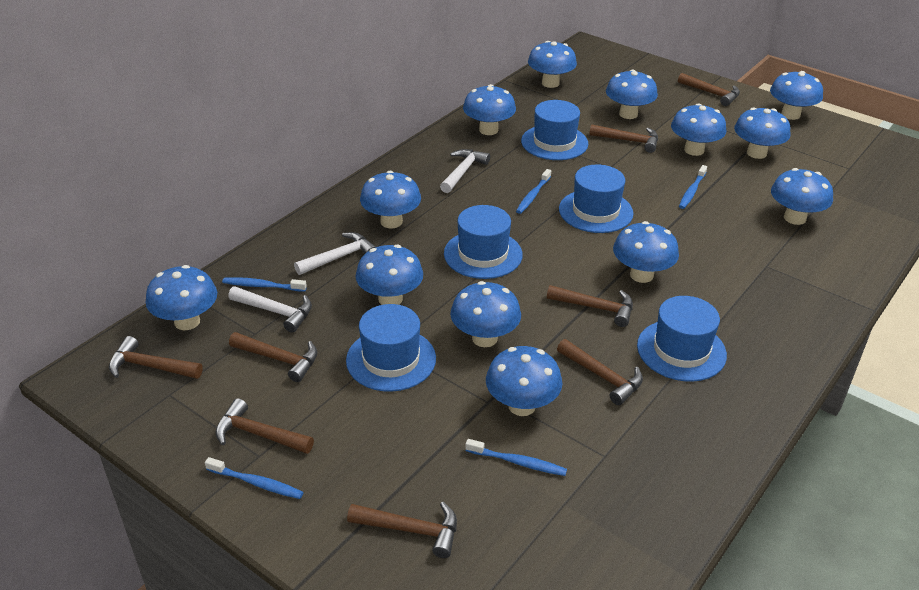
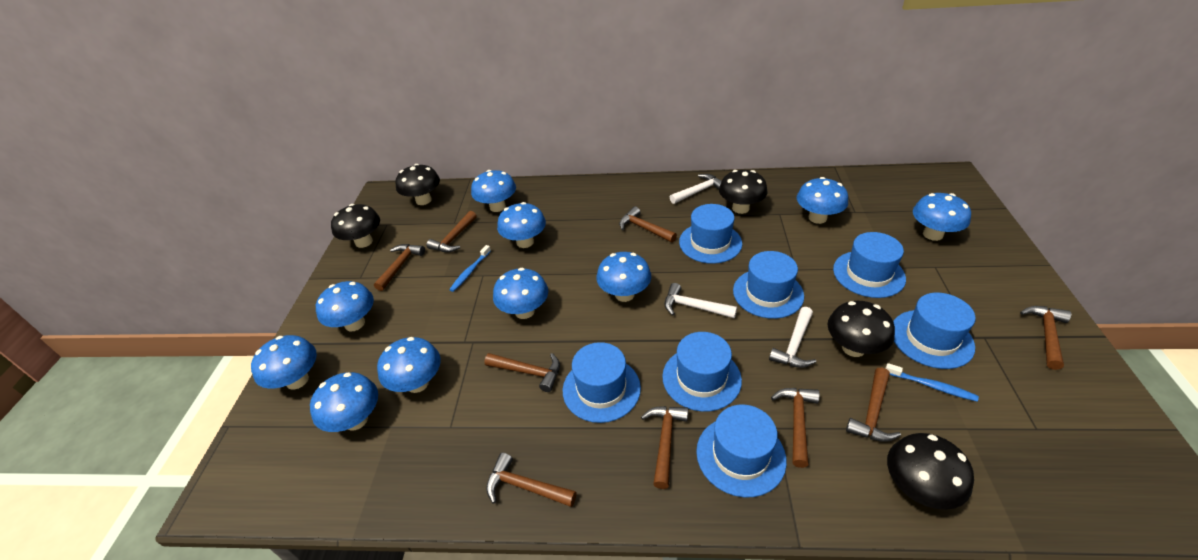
black mushroom: 0 -> 5
blue hat: 5 -> 7
blue mushroom: 13 -> 10
blue toothbrush: 5 -> 2
brown hammer: 8 -> 9

